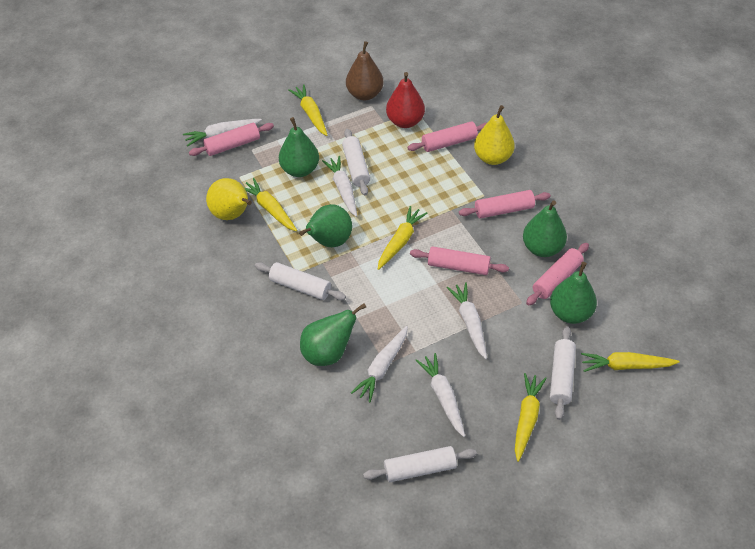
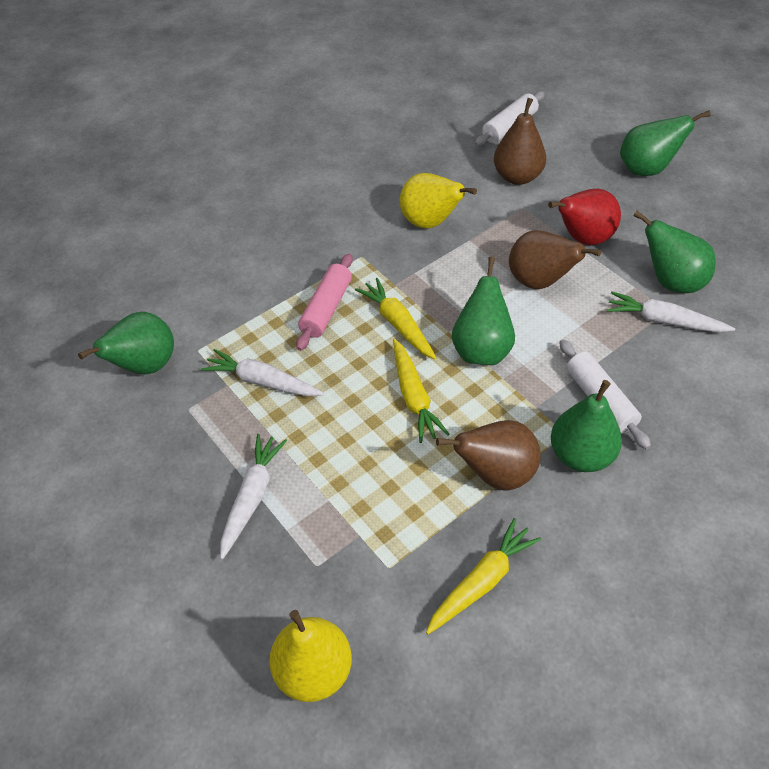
brown pear: 1 -> 3
pink rolling pin: 5 -> 1
white carrot: 5 -> 3
white rolling pin: 4 -> 2
yellow carrot: 5 -> 3

